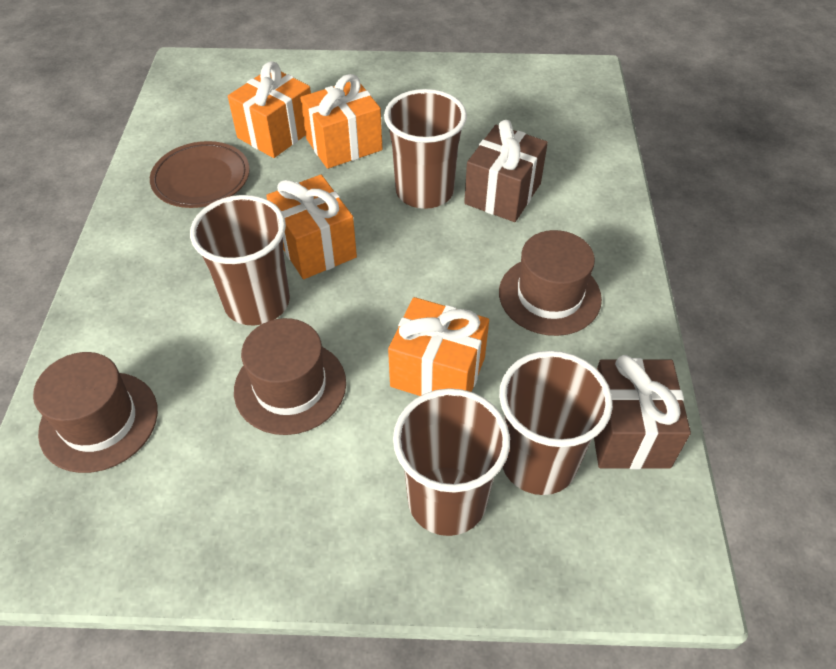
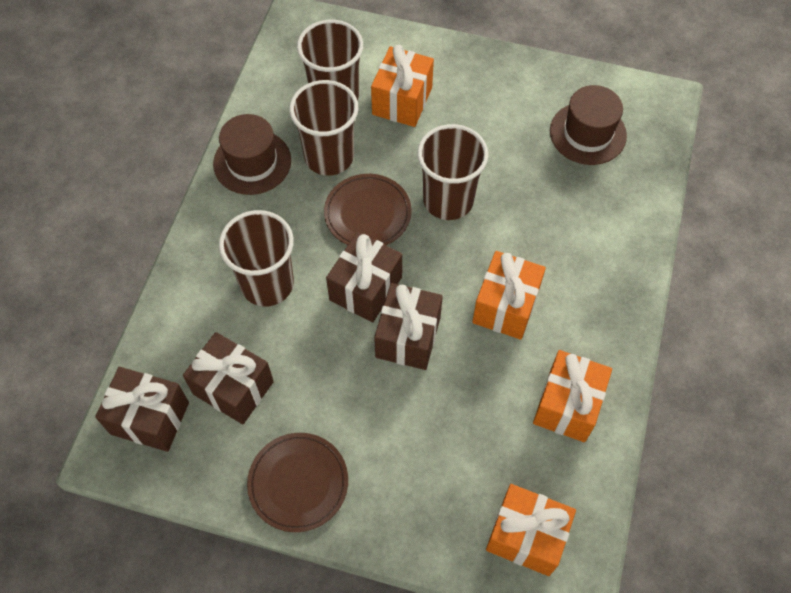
brown gift: 2 -> 4
brown hat: 3 -> 2
brown plate: 1 -> 2

